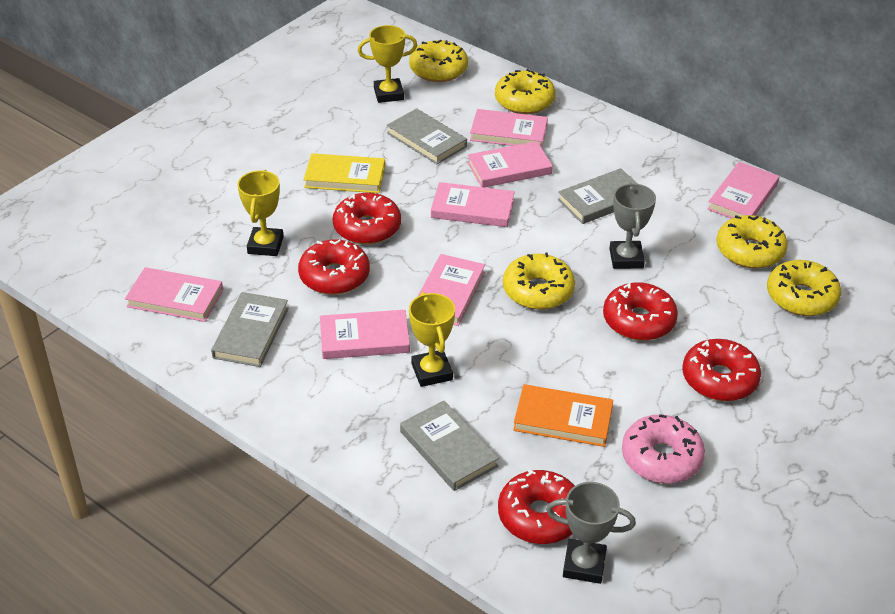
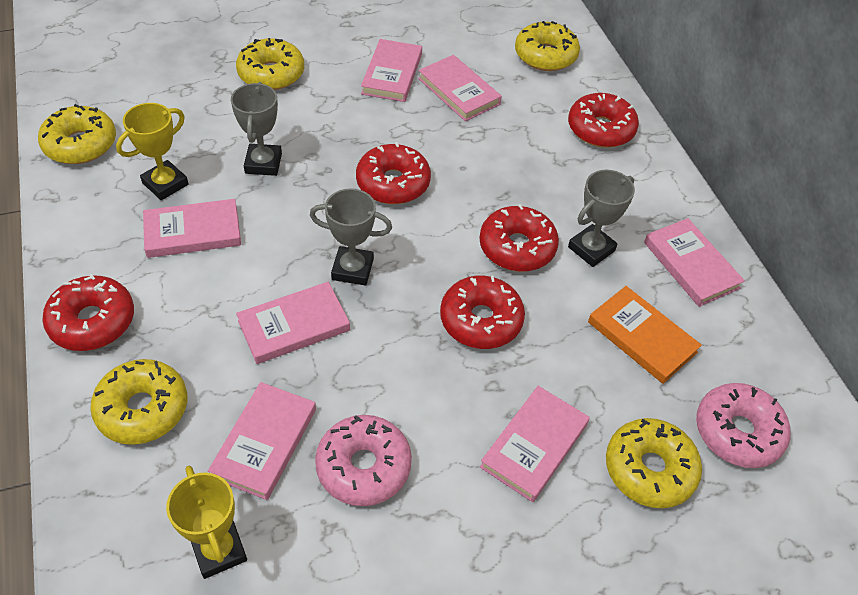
grey book: 4 -> 0
grey trophy: 2 -> 3
pink donut: 1 -> 2
yellow book: 1 -> 0
yellow trophy: 3 -> 2

